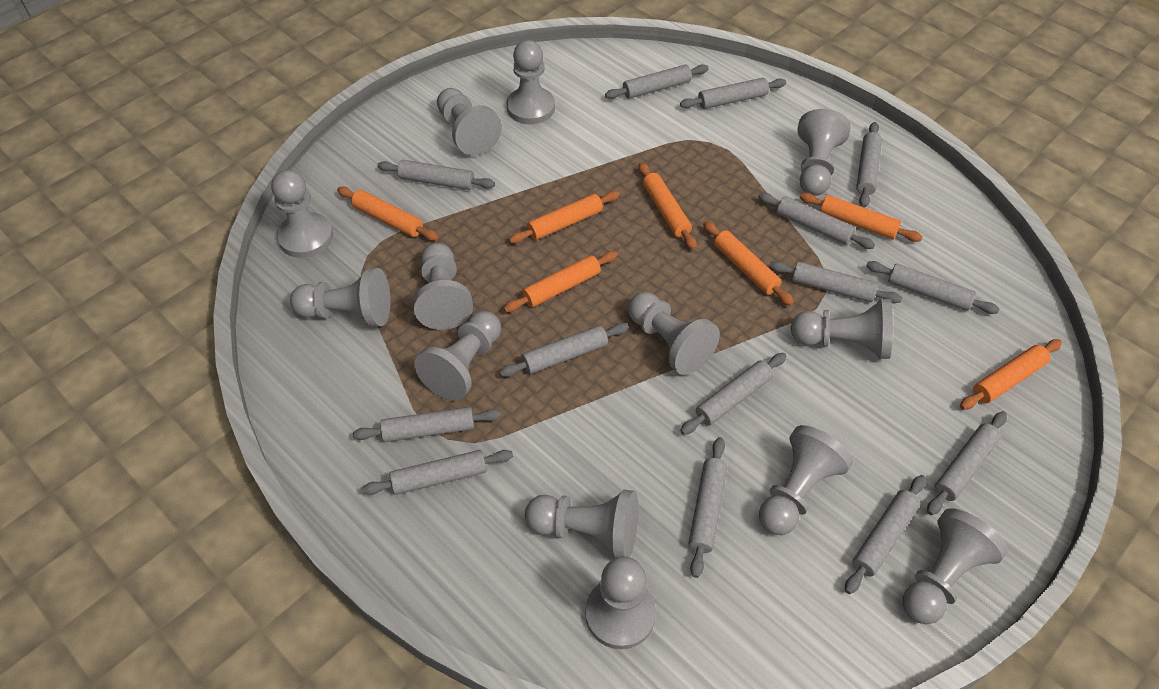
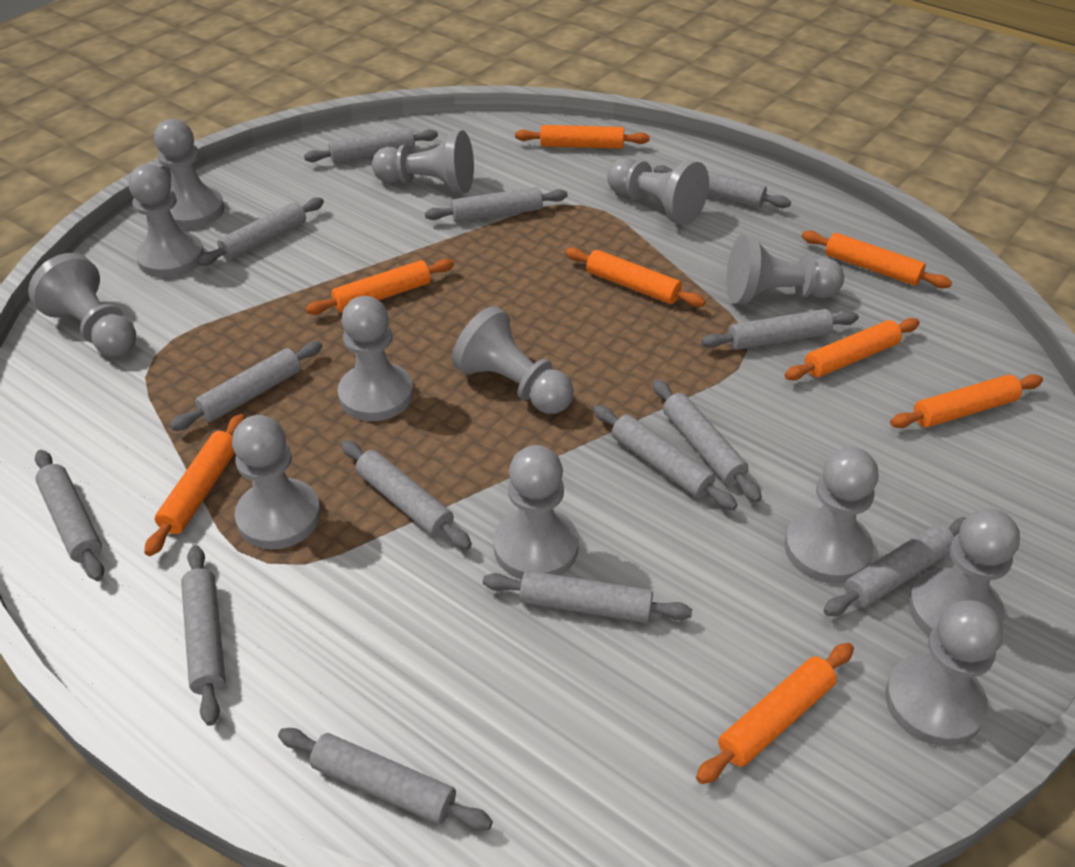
orange rolling pin: 7 -> 8

